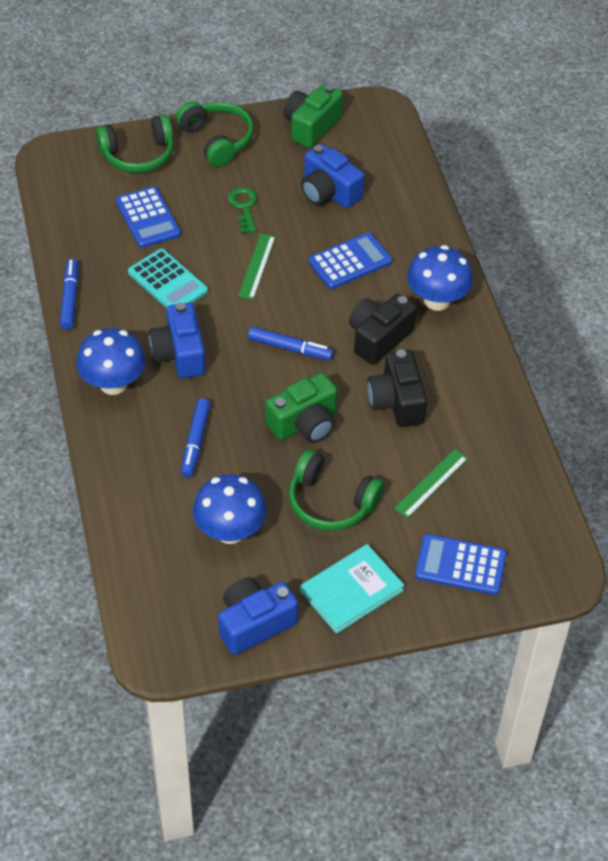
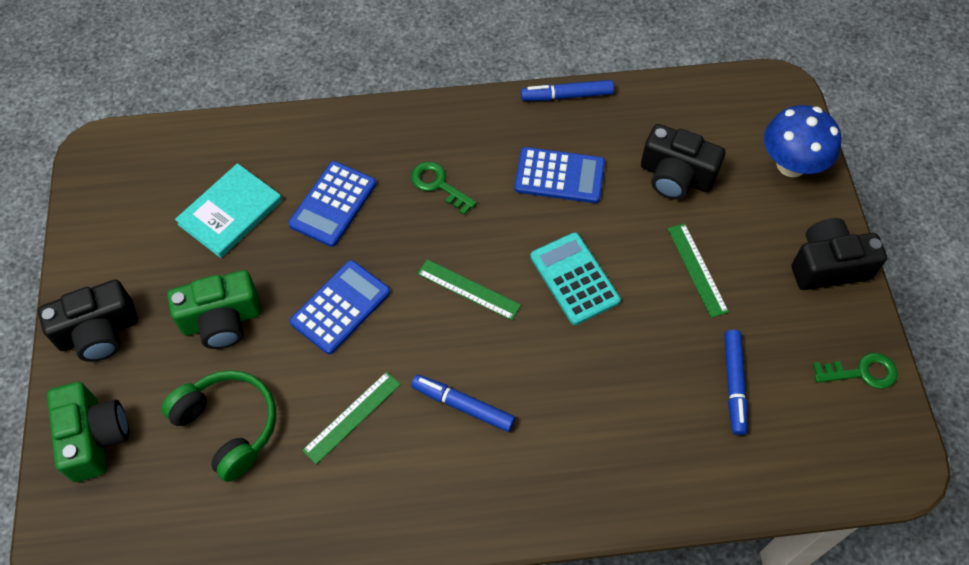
black camera: 2 -> 3
blue camera: 3 -> 0
blue mushroom: 3 -> 1
green headphones: 3 -> 1
green key: 1 -> 2
green ruler: 2 -> 3

